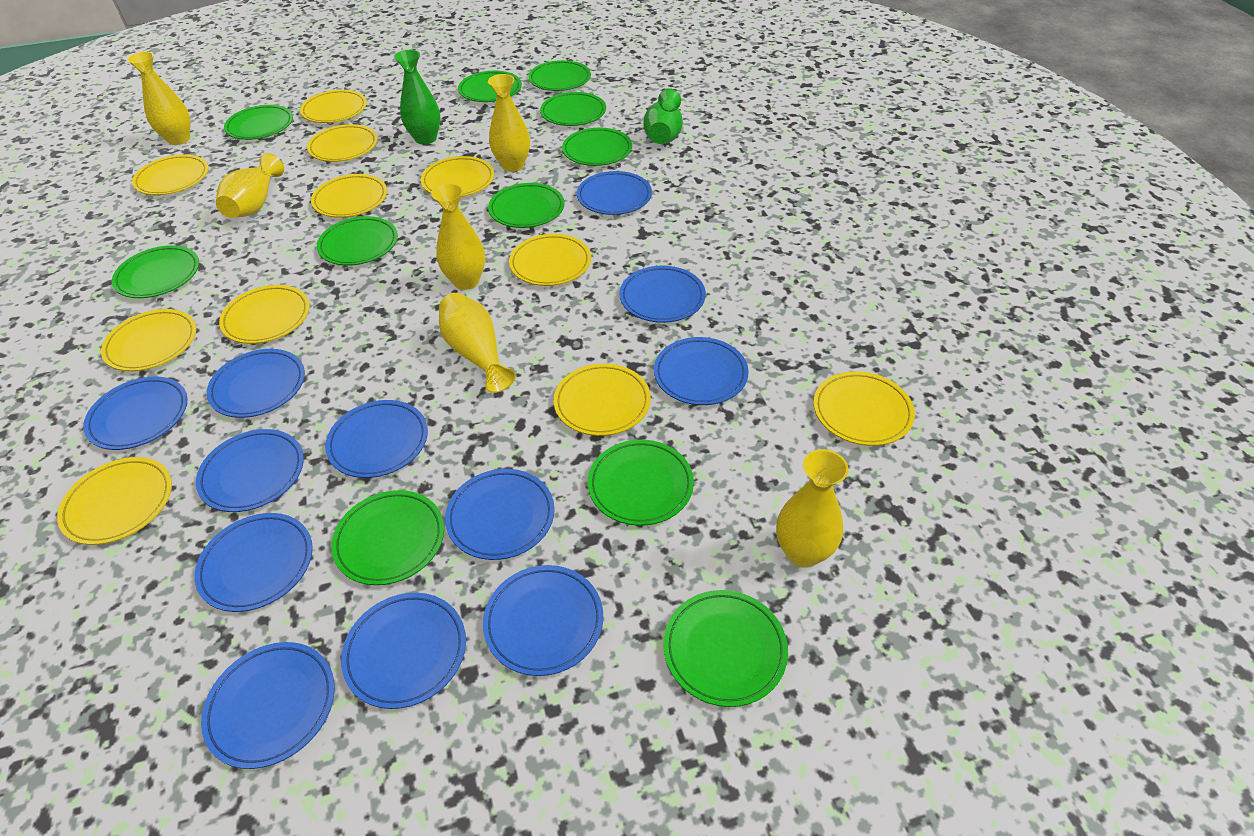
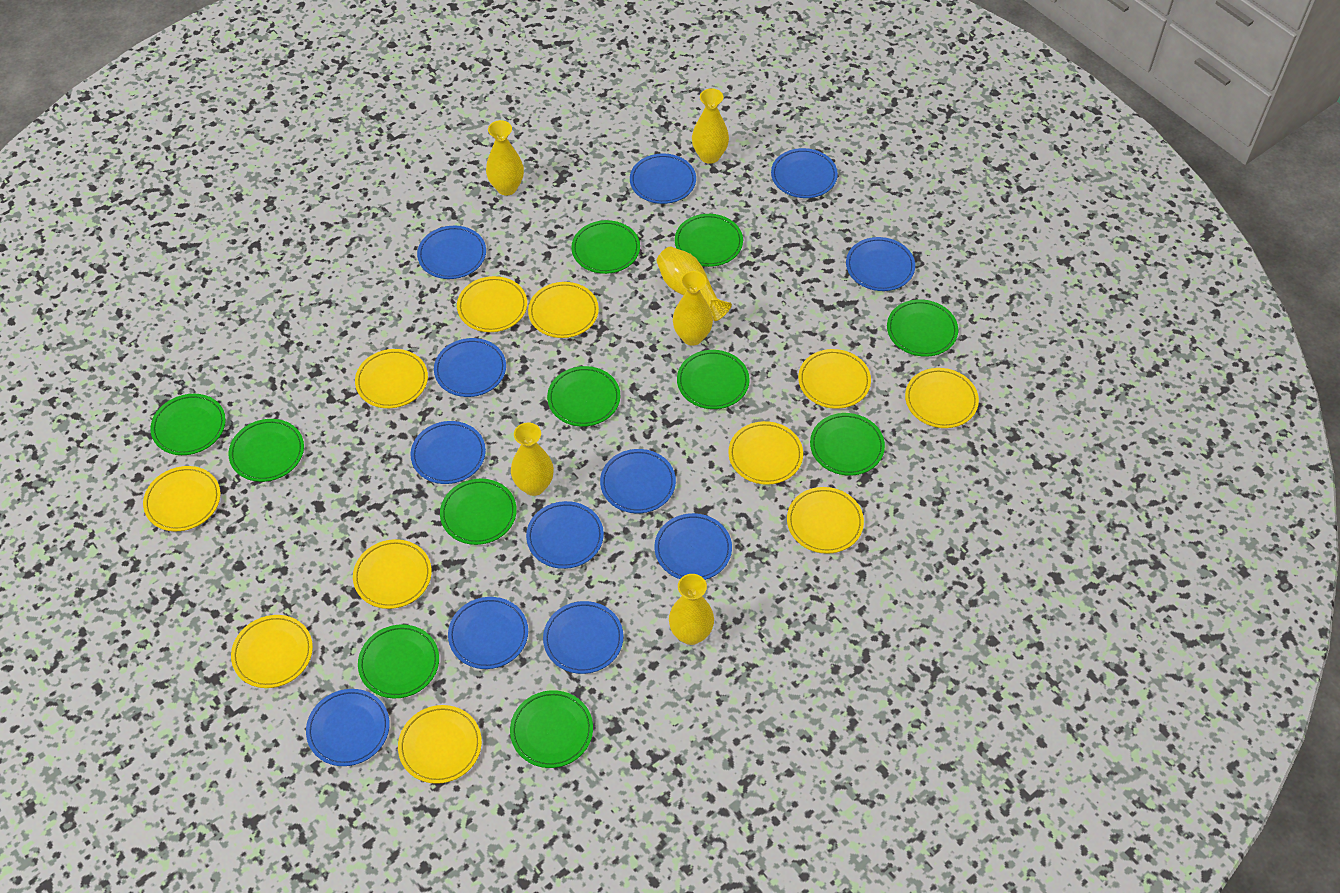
green vase: 2 -> 0

